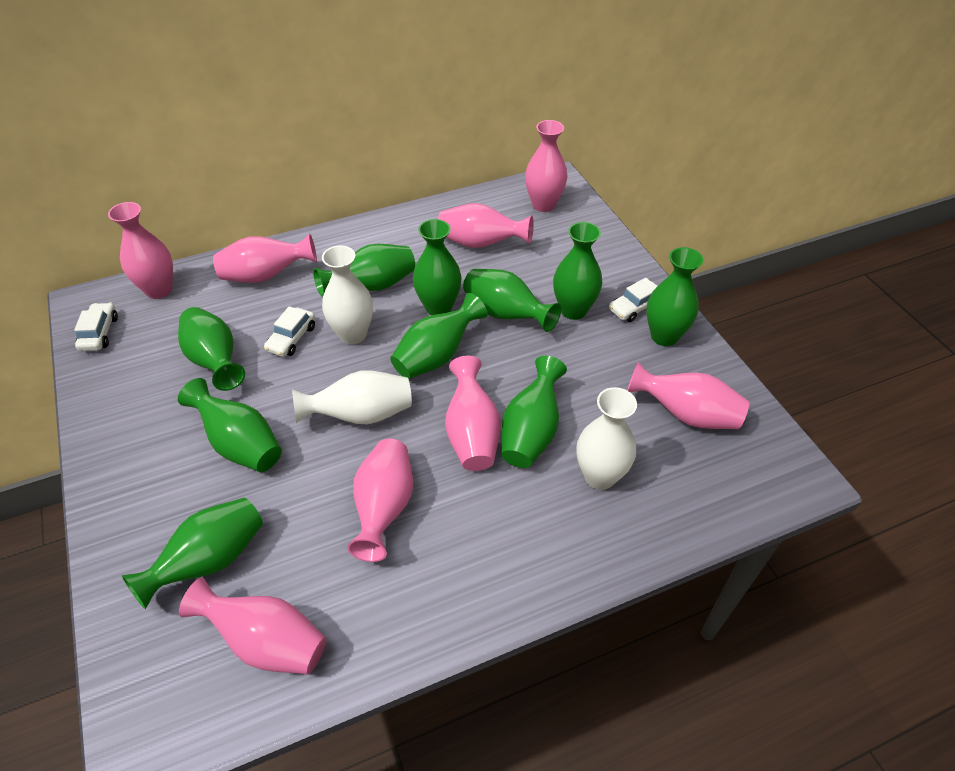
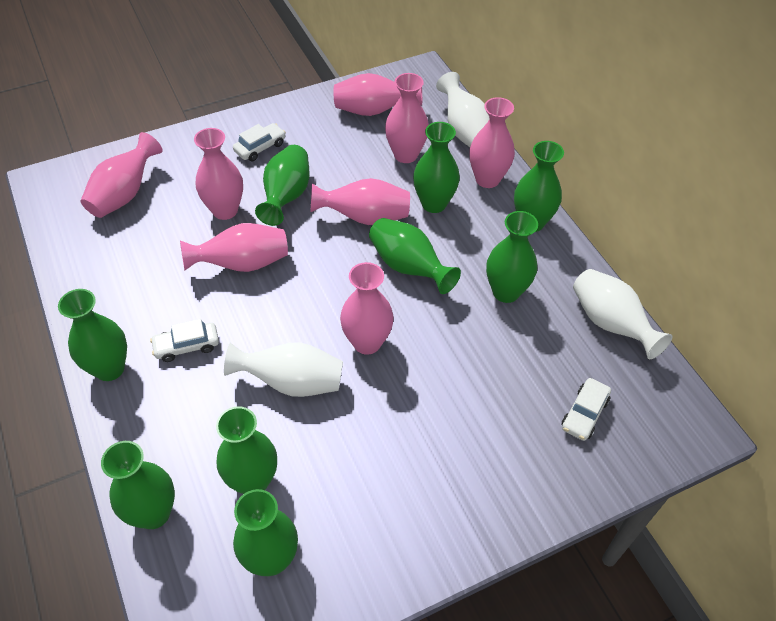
green vase: 10 -> 9

